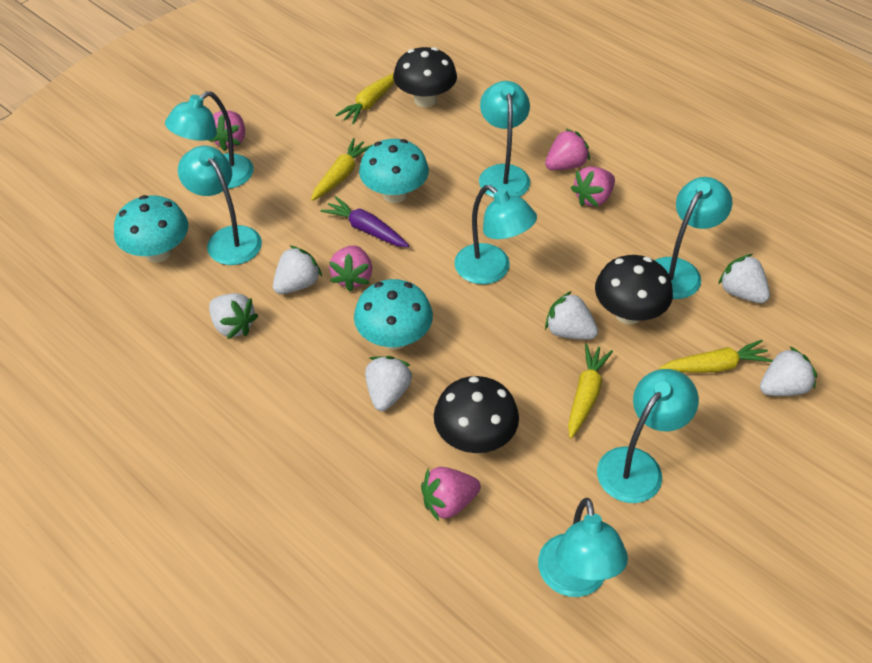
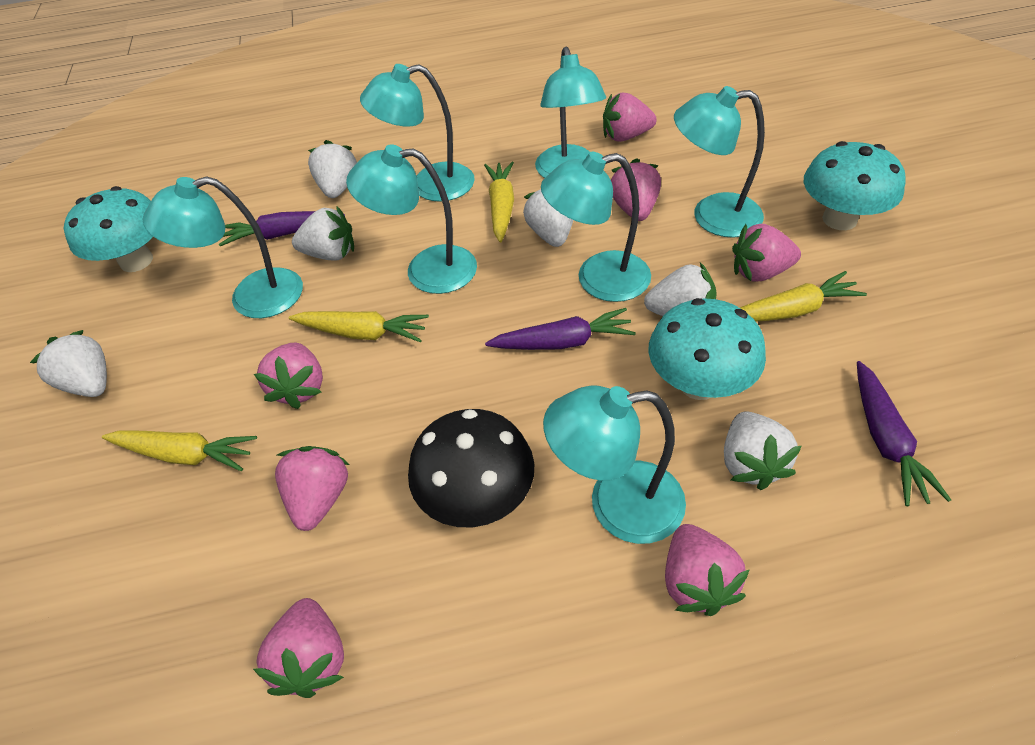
black mushroom: 3 -> 1
pink strawberry: 5 -> 7
purple carrot: 1 -> 3

